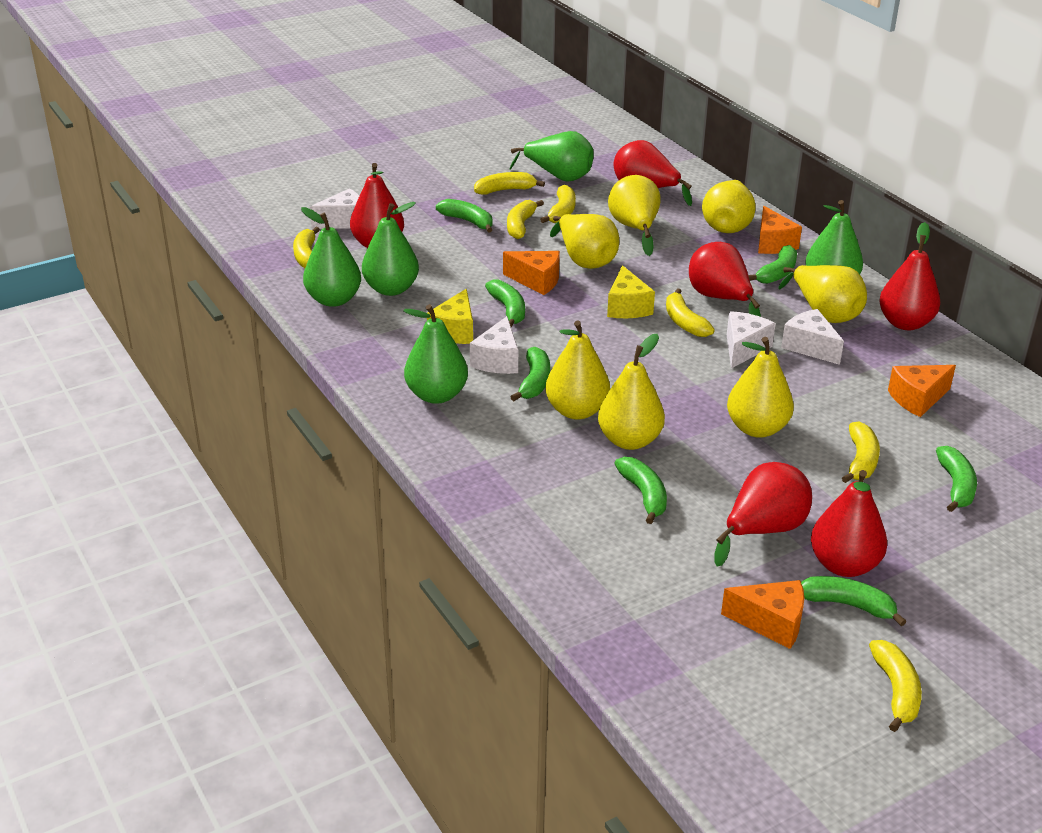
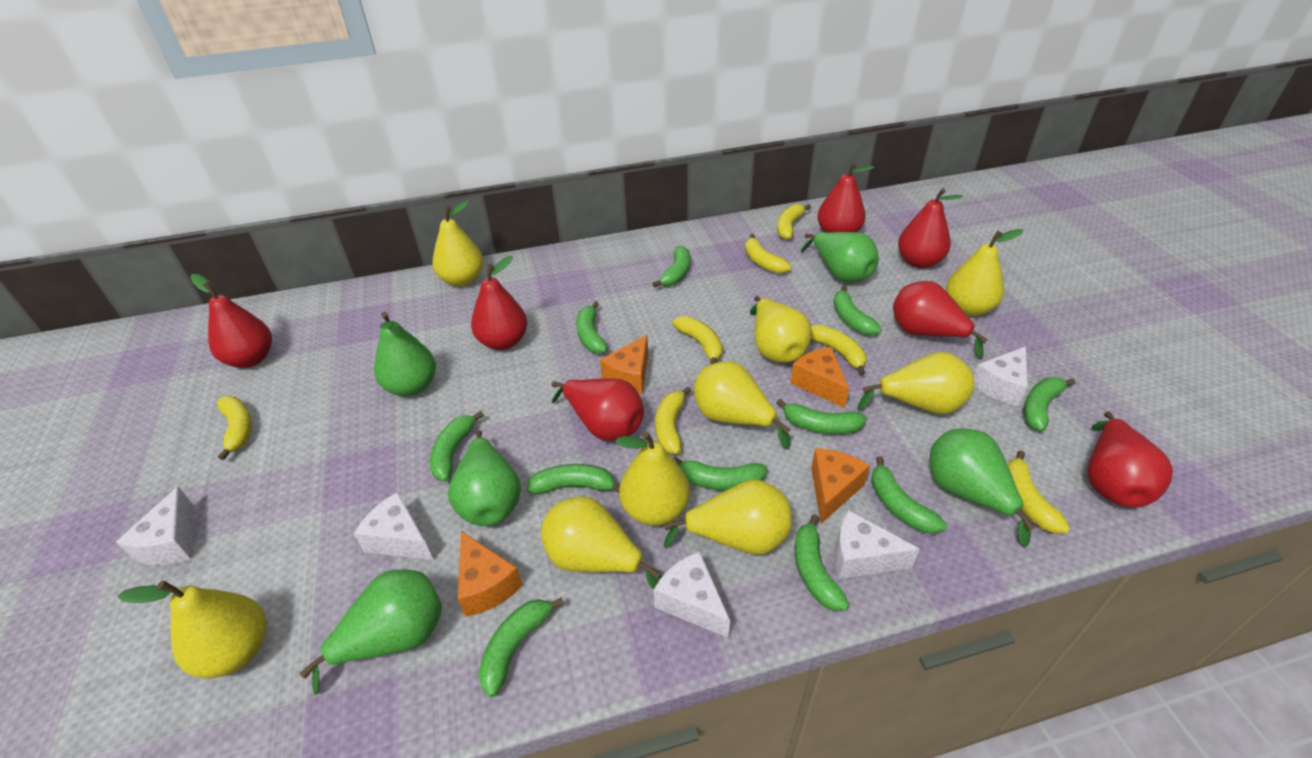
green banana: 7 -> 11
red pear: 6 -> 7
white cheese: 4 -> 5
yellow cheese: 2 -> 0
yellow pear: 7 -> 9

